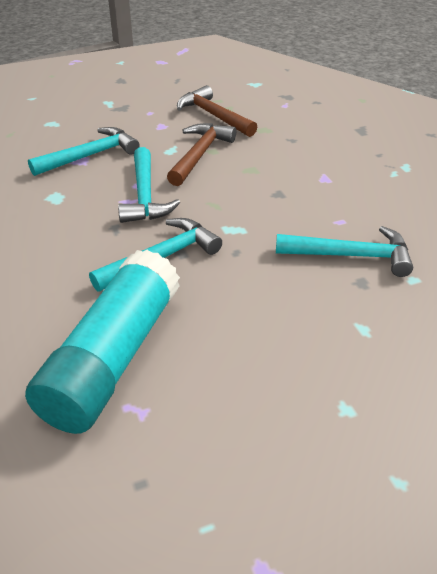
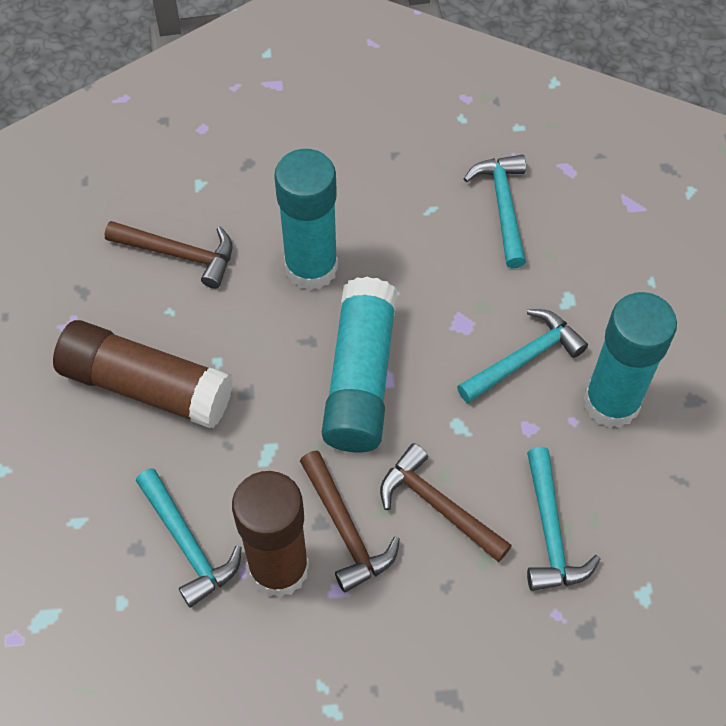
brown glue stick: 0 -> 2
brown hammer: 2 -> 3
turquoise glue stick: 1 -> 3

